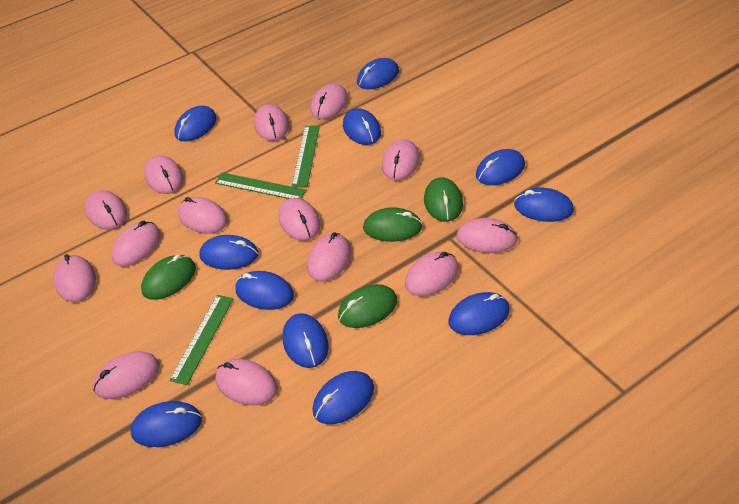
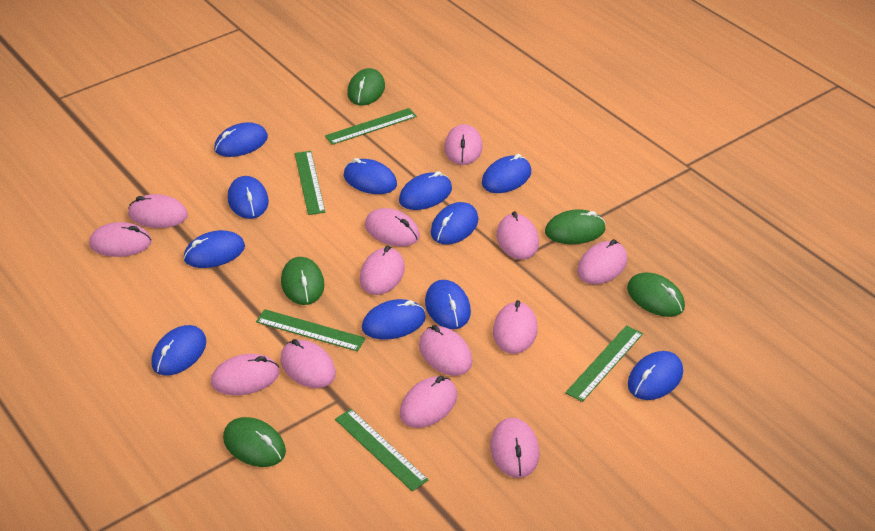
green mouse: 4 -> 5
green ruler: 3 -> 5
pink mouse: 14 -> 13

